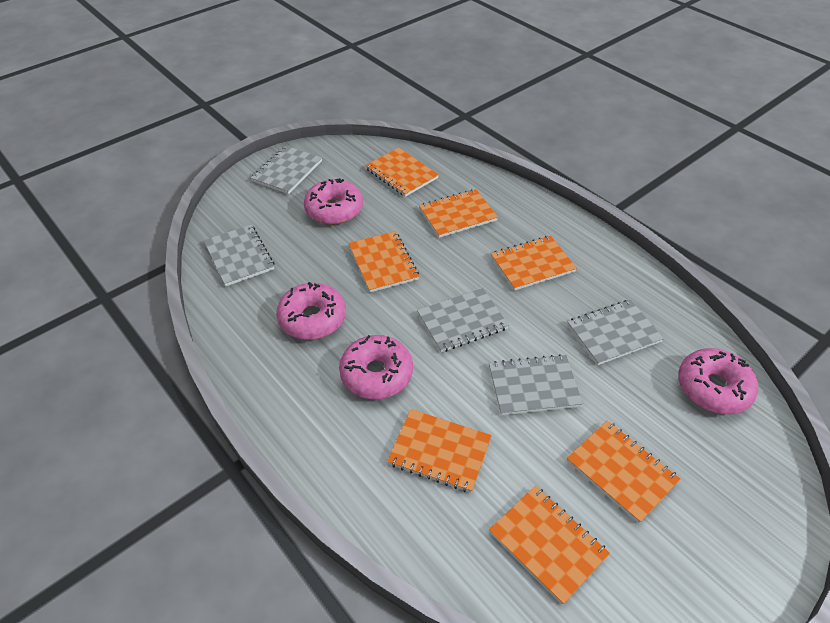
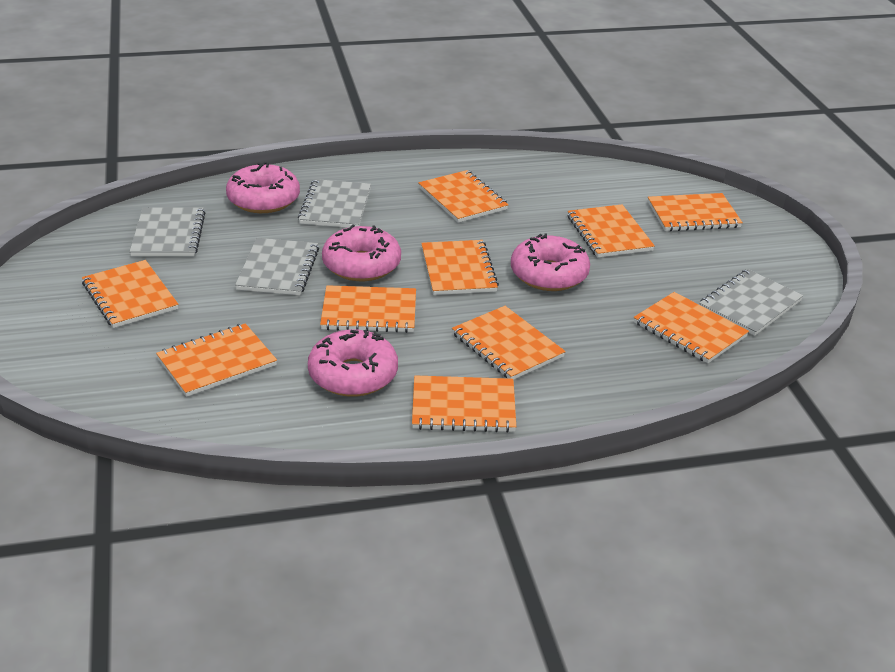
grey notebook: 5 -> 4
orange notebook: 7 -> 10

